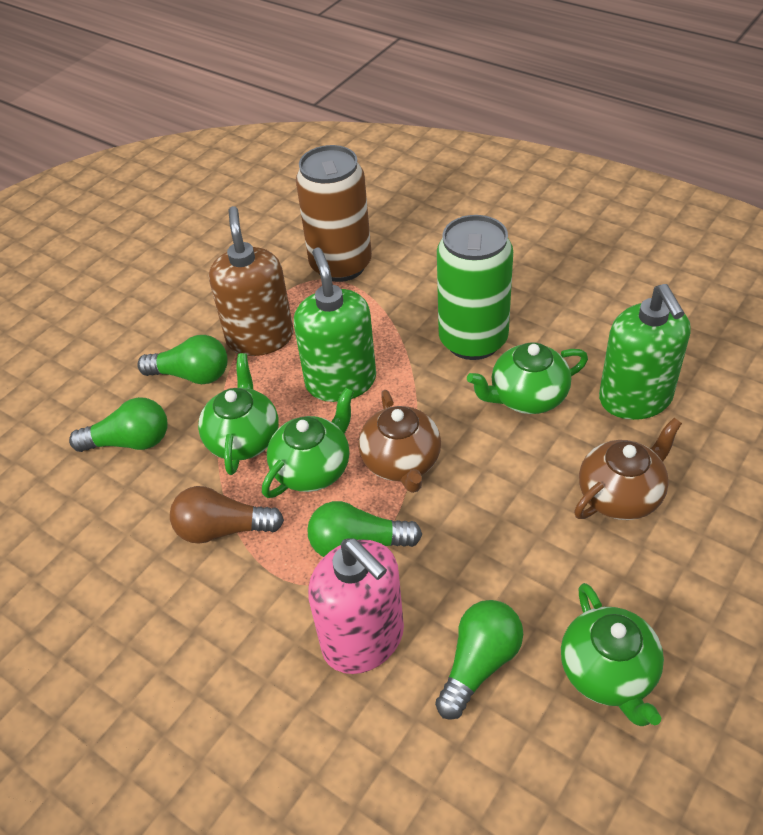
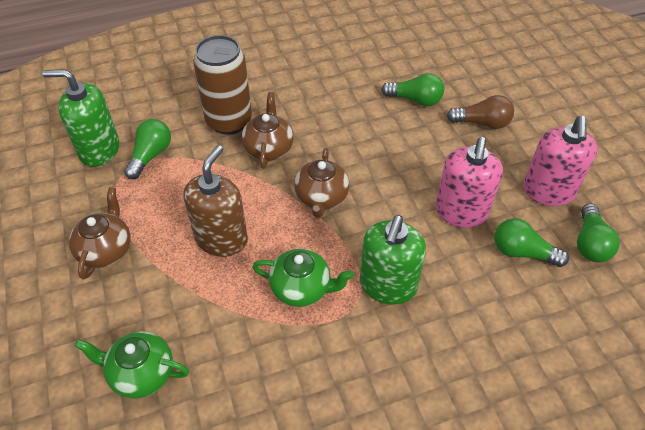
brown teapot: 2 -> 3
green can: 1 -> 0
green teapot: 4 -> 2
pink soap dispenser: 1 -> 2

